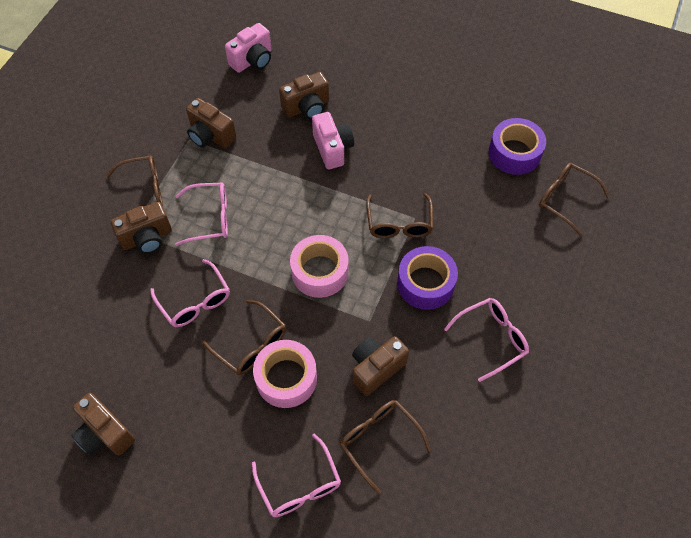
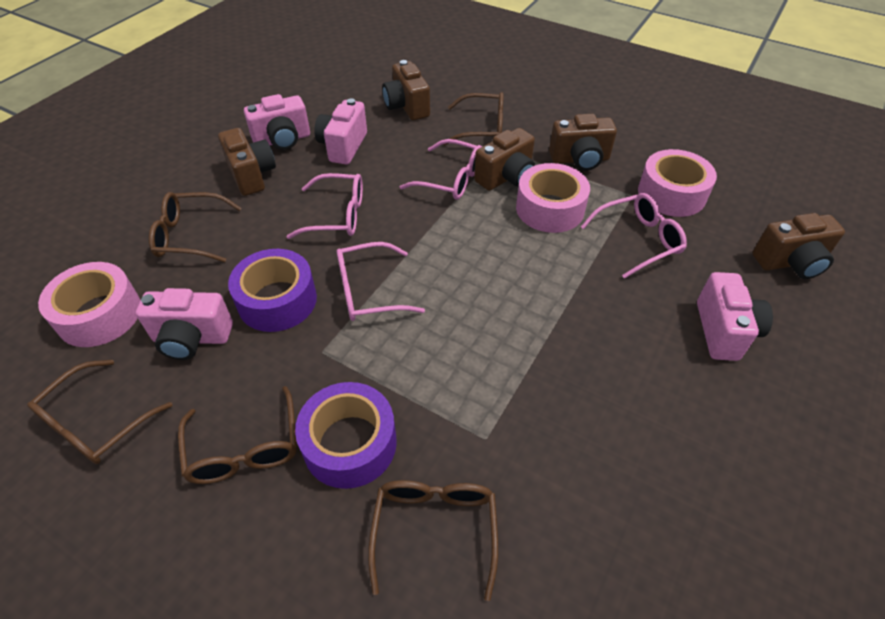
pink camera: 2 -> 4
pink tape: 2 -> 3

